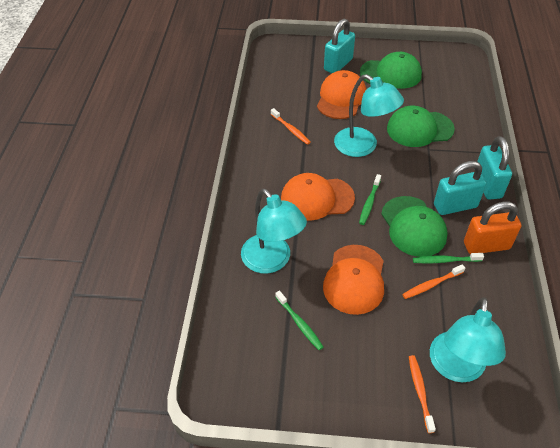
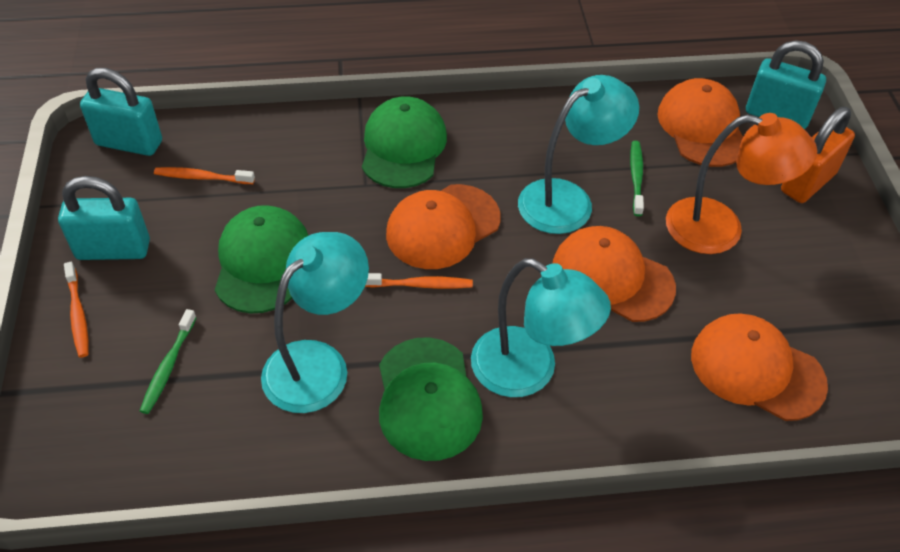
green toothbrush: 3 -> 2
orange cap: 3 -> 4
orange lamp: 0 -> 1

